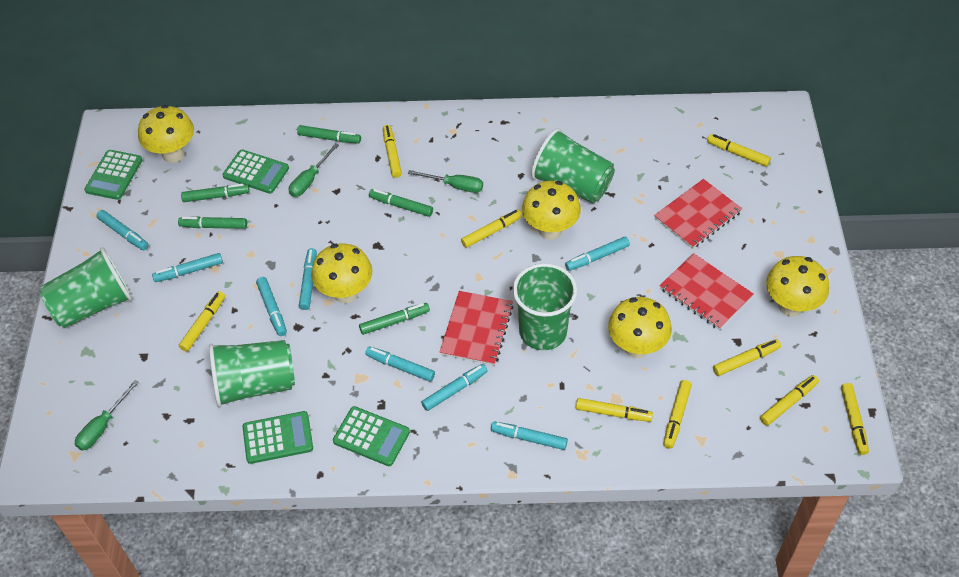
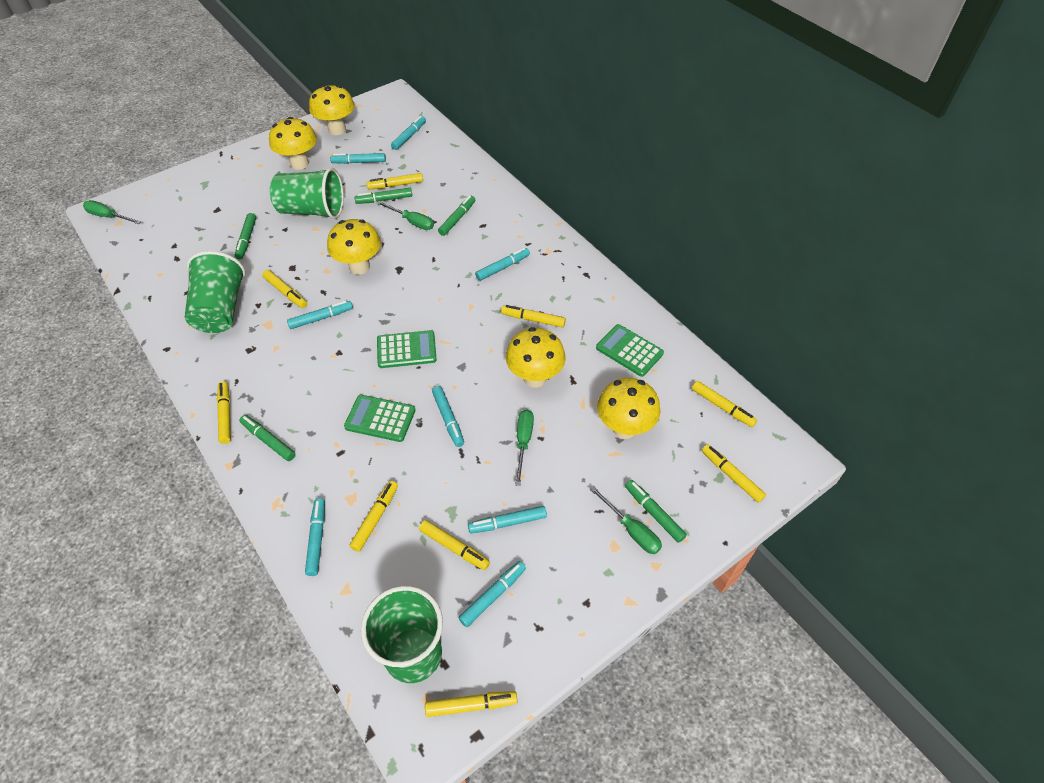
green calculator: 4 -> 3
green cup: 4 -> 3
green screwdriver: 3 -> 4
red notebook: 3 -> 0

